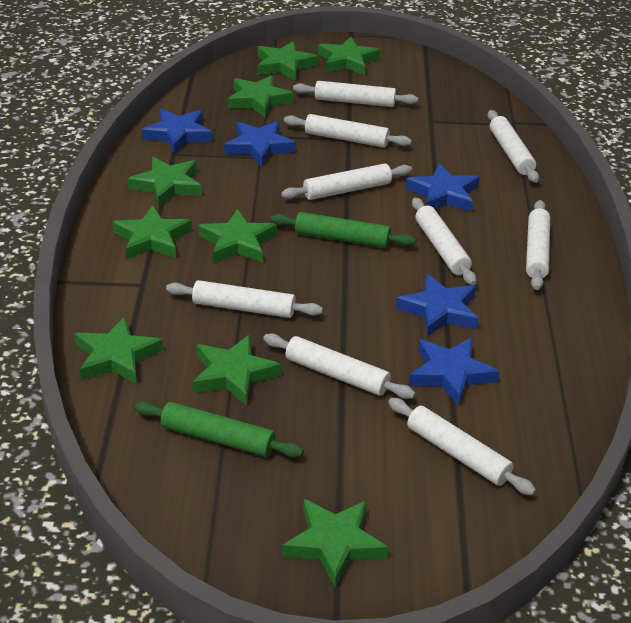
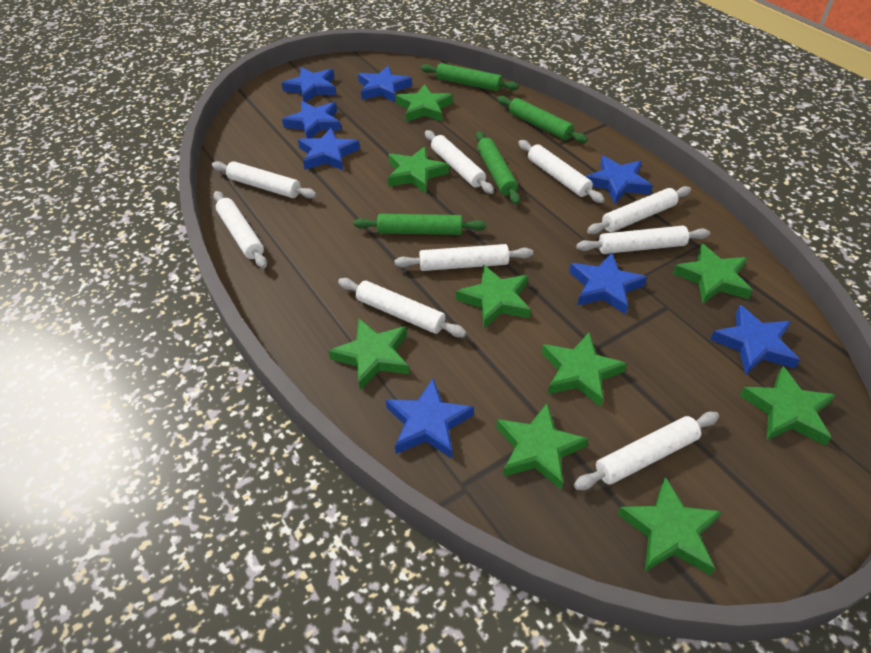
blue star: 5 -> 8
green rolling pin: 2 -> 4

